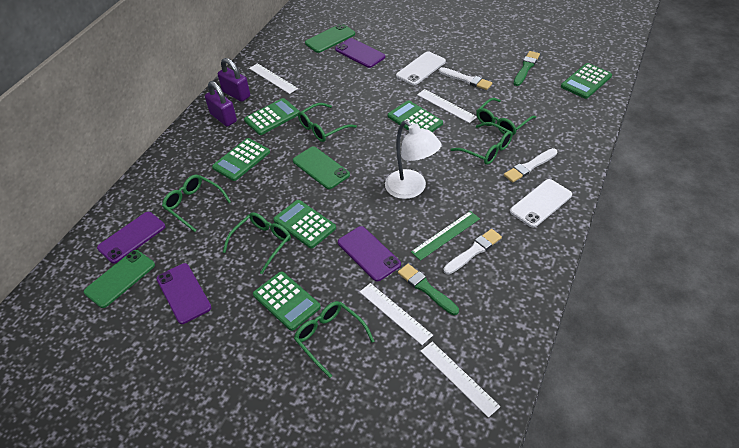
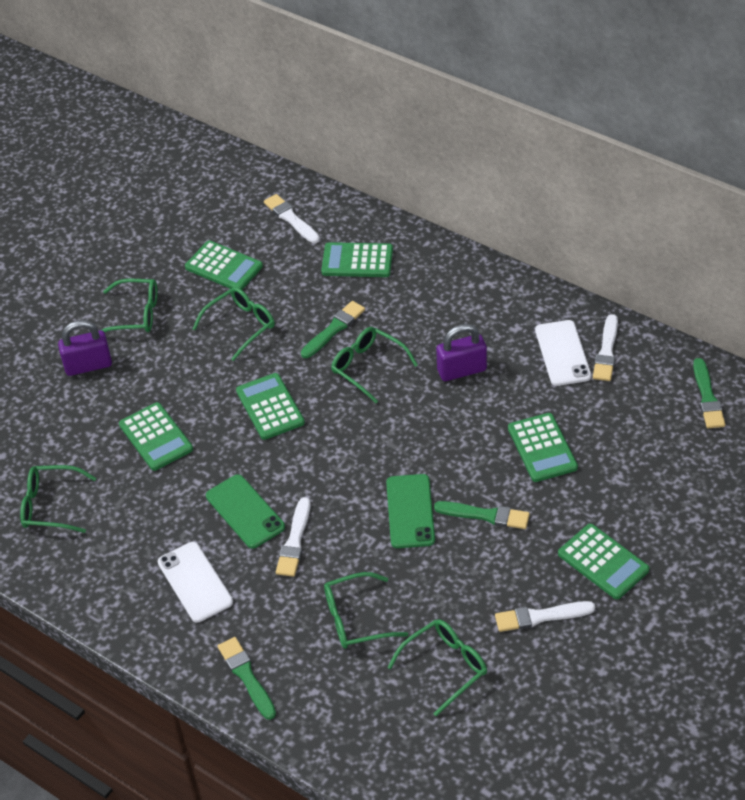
green brush: 2 -> 4
green phone: 3 -> 2
green ruler: 1 -> 0
purple phone: 4 -> 0
white brush: 3 -> 4
white lamp: 1 -> 0
white ruler: 4 -> 0

